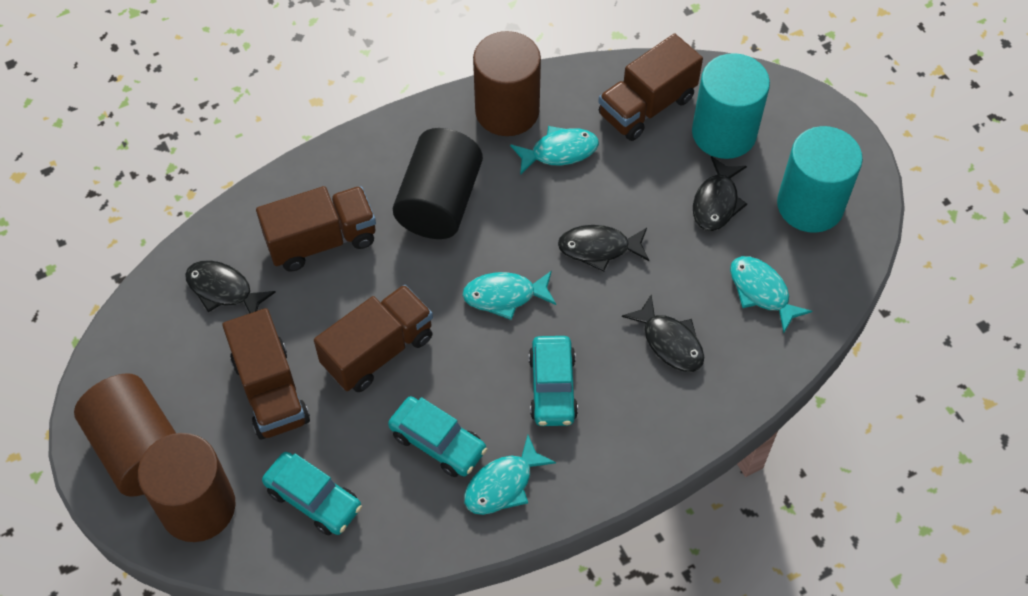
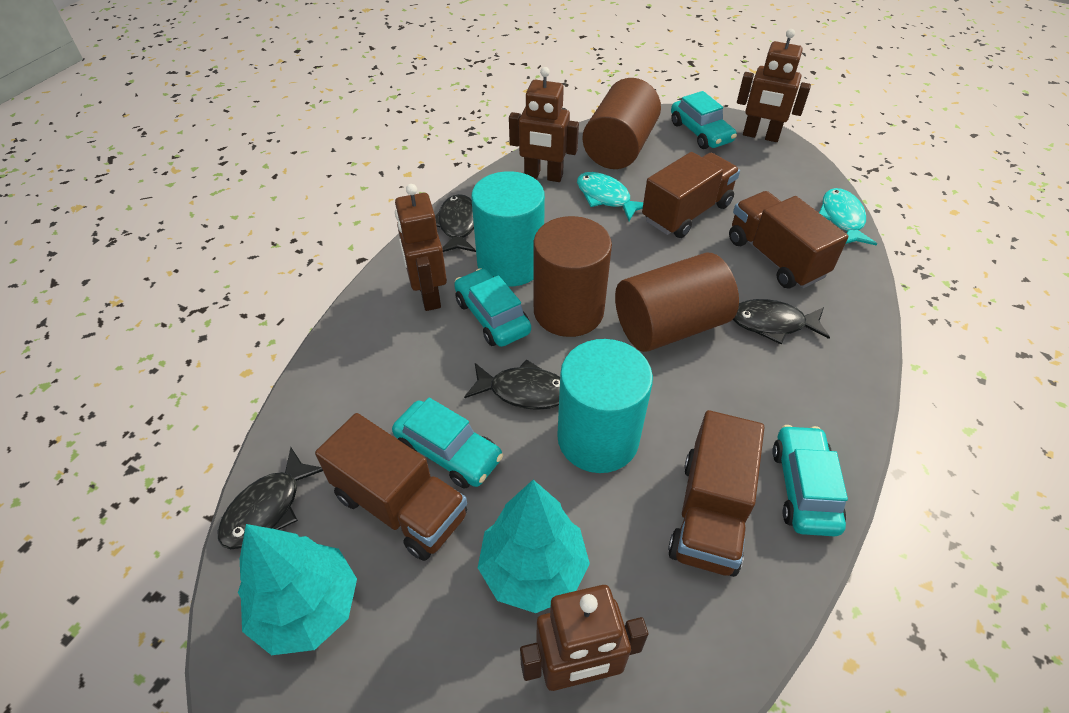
black cylinder: 1 -> 0
brown robot: 0 -> 4
turquoise car: 3 -> 4
turquoise fish: 4 -> 2
turquoise tree: 0 -> 2

